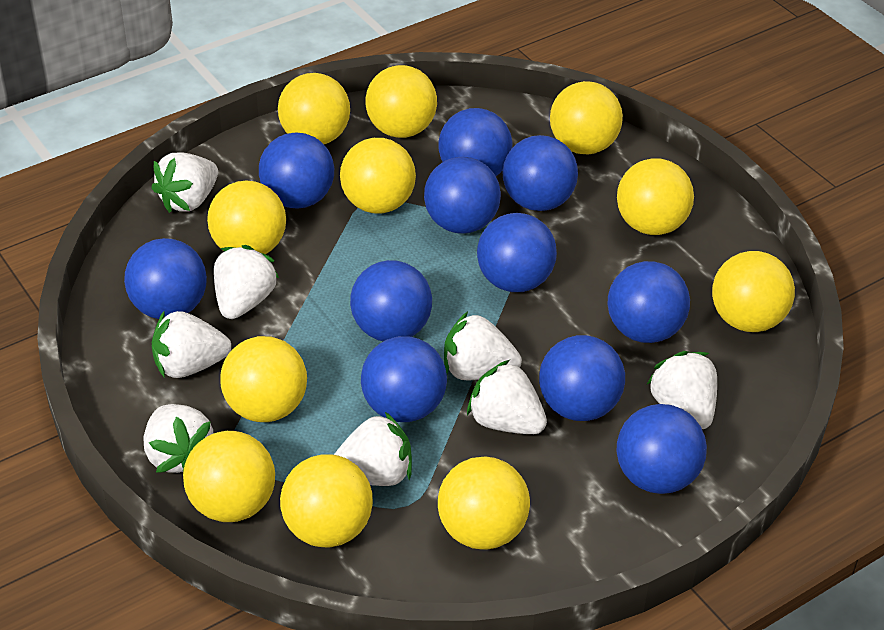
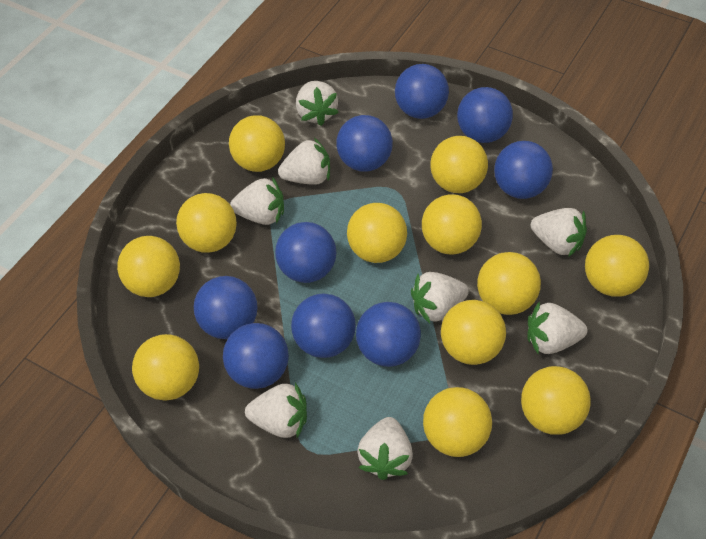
blue ball: 11 -> 9
yellow ball: 11 -> 12

